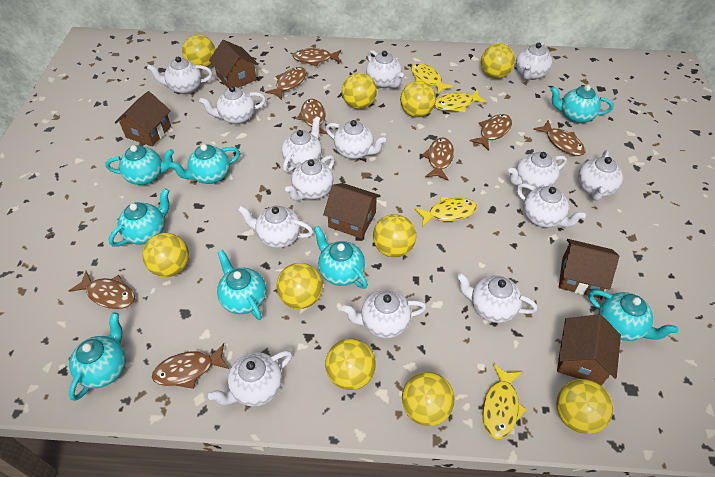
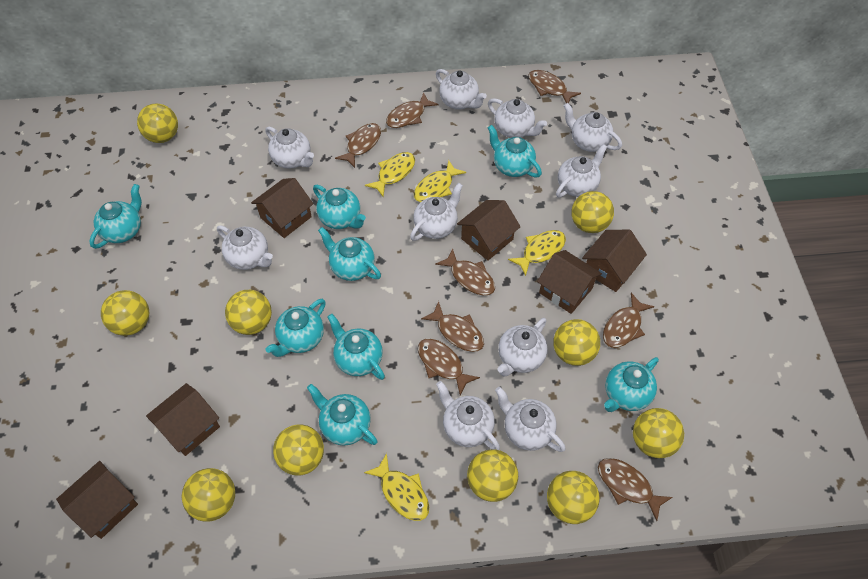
brown house: 5 -> 6
white teapot: 14 -> 10

